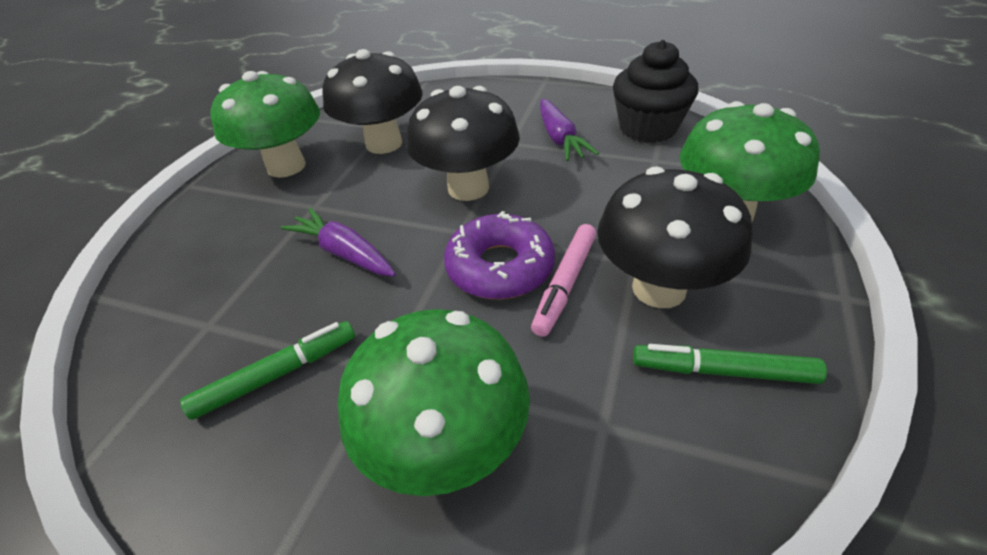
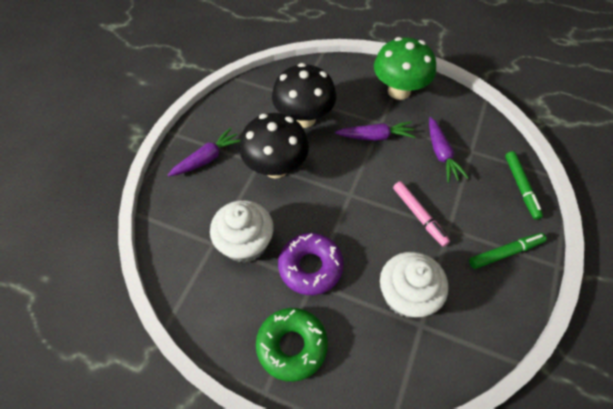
black cupcake: 1 -> 0
black mushroom: 3 -> 2
green donut: 0 -> 1
green mushroom: 3 -> 1
purple carrot: 2 -> 3
white cupcake: 0 -> 2

